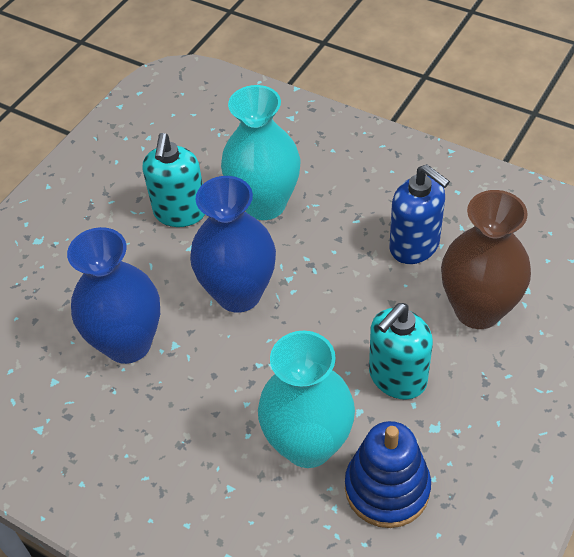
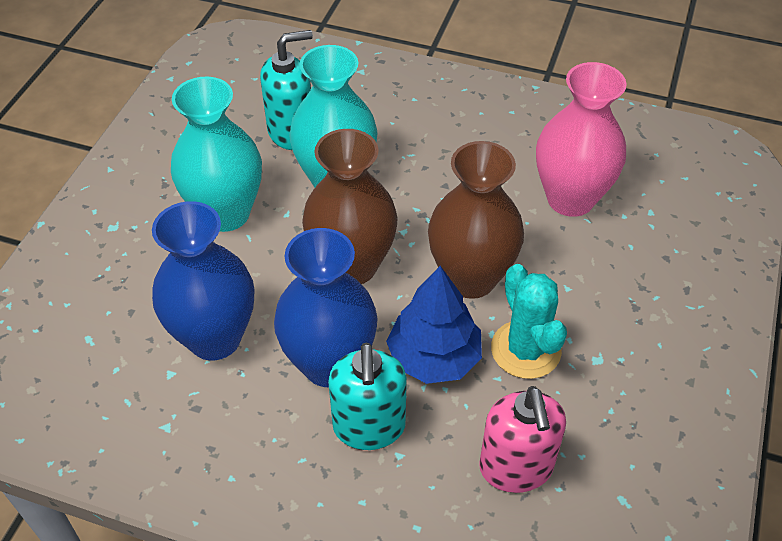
blue soap dispenser: 1 -> 0
blue stacking toy: 1 -> 0
blue tree: 0 -> 1
brown vase: 1 -> 2
pink soap dispenser: 0 -> 1
pink vase: 0 -> 1
turquoise cactus: 0 -> 1

